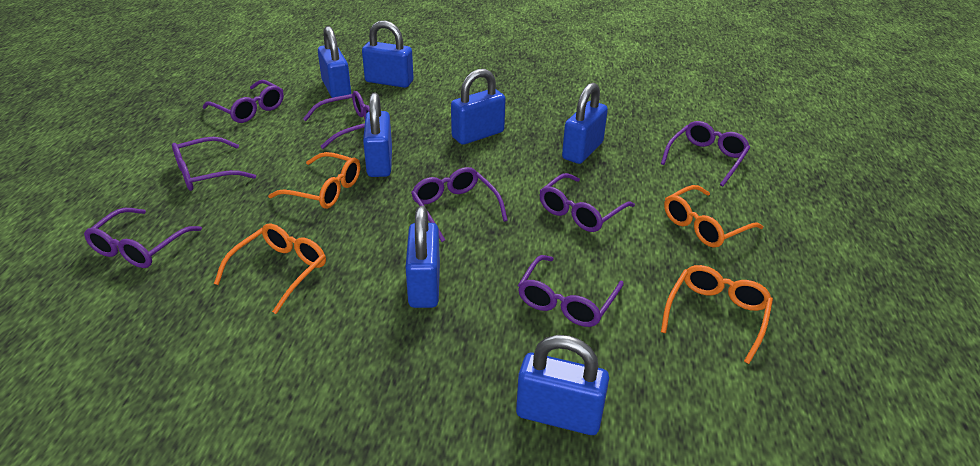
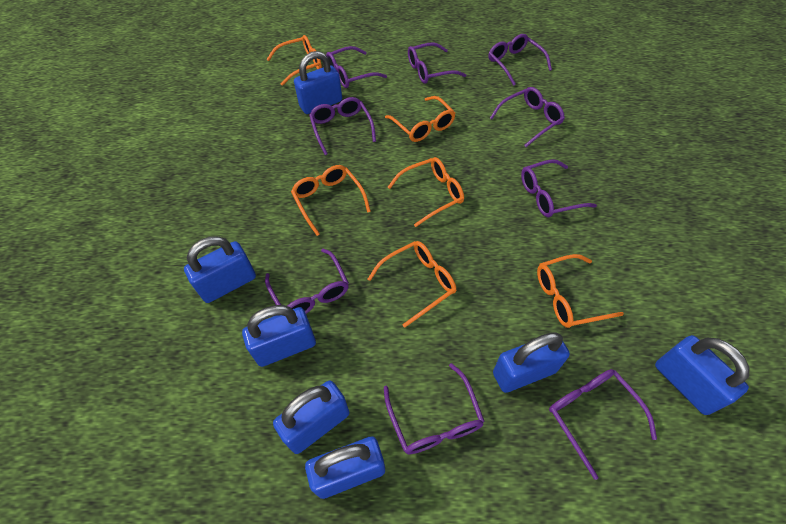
orange glasses: 4 -> 6
purple glasses: 8 -> 9

